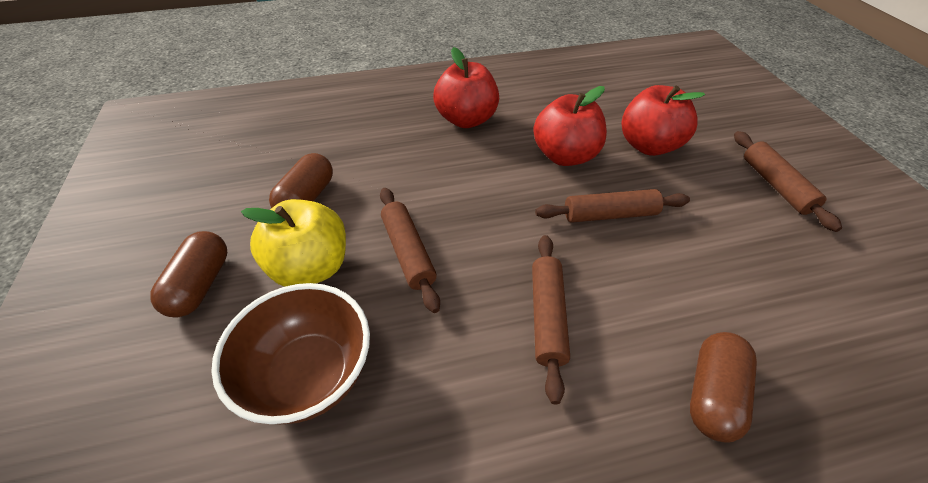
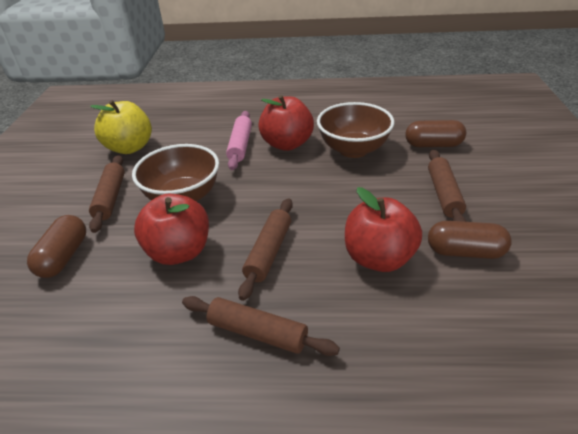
brown bowl: 1 -> 2
pink rolling pin: 0 -> 1

